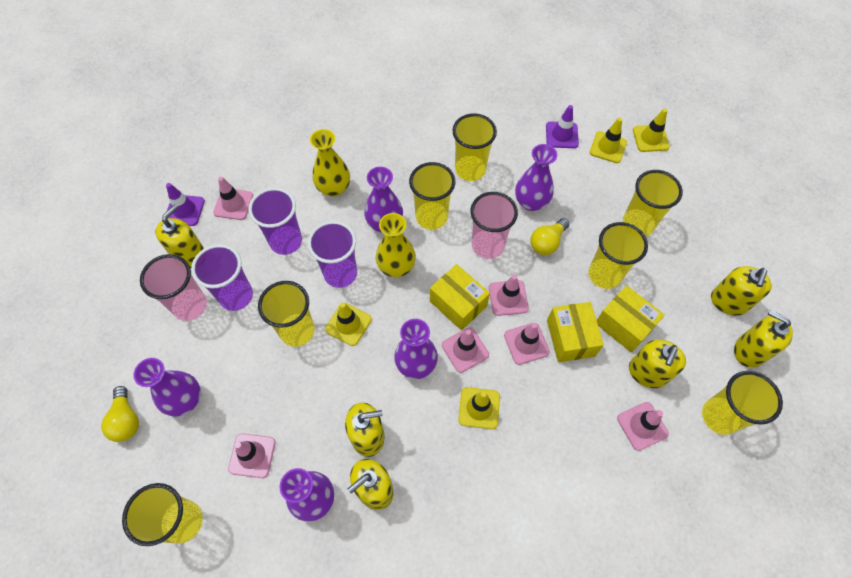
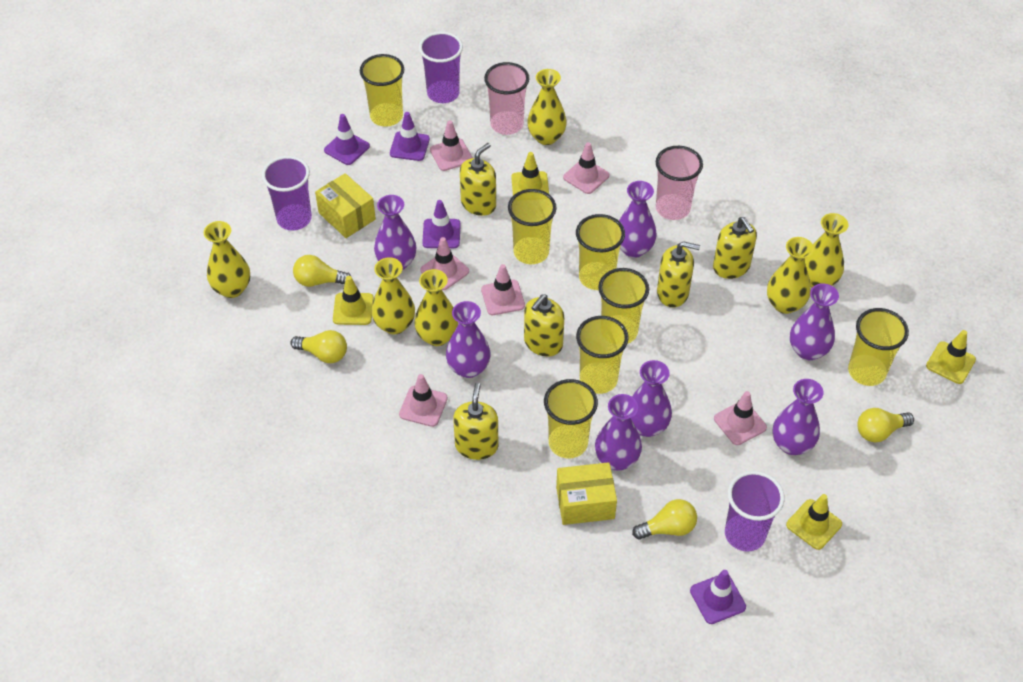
purple traffic cone: 2 -> 4
purple vase: 5 -> 7
yellow box: 3 -> 2
yellow light bulb: 2 -> 4
yellow soap dispenser: 6 -> 5
yellow vase: 2 -> 6

